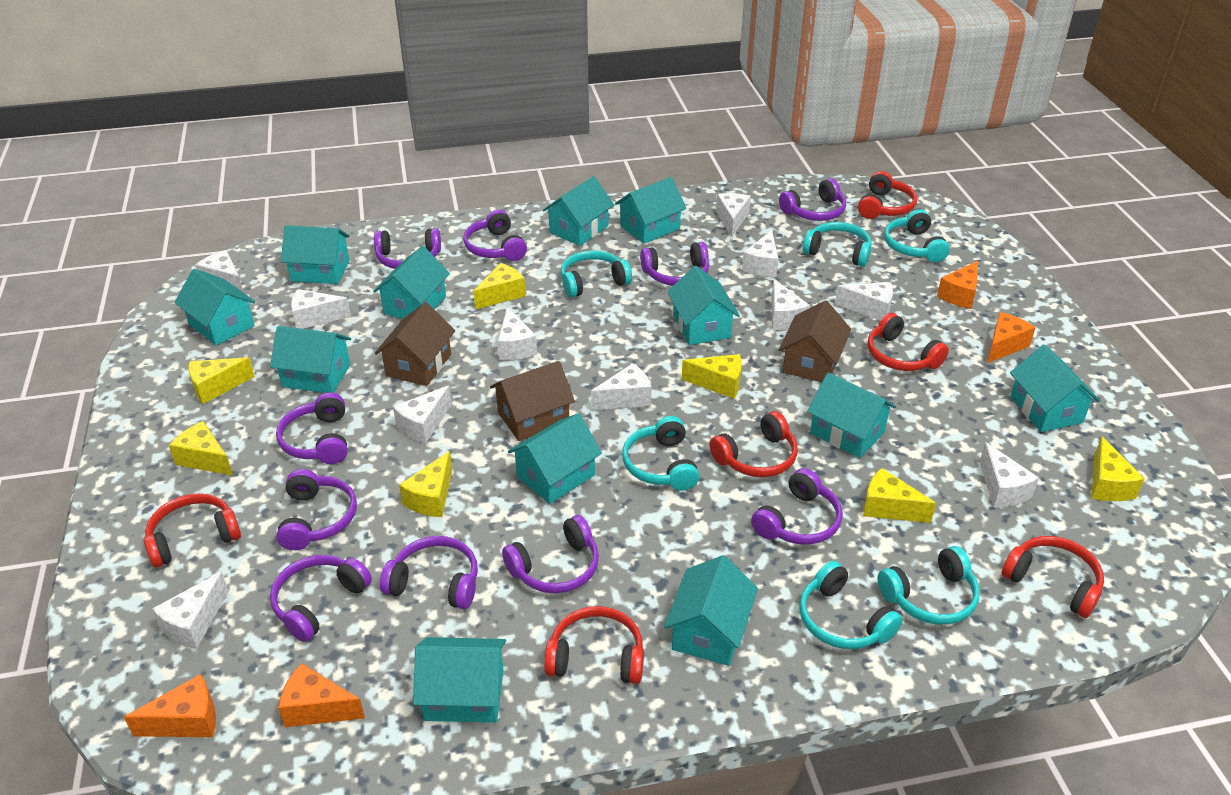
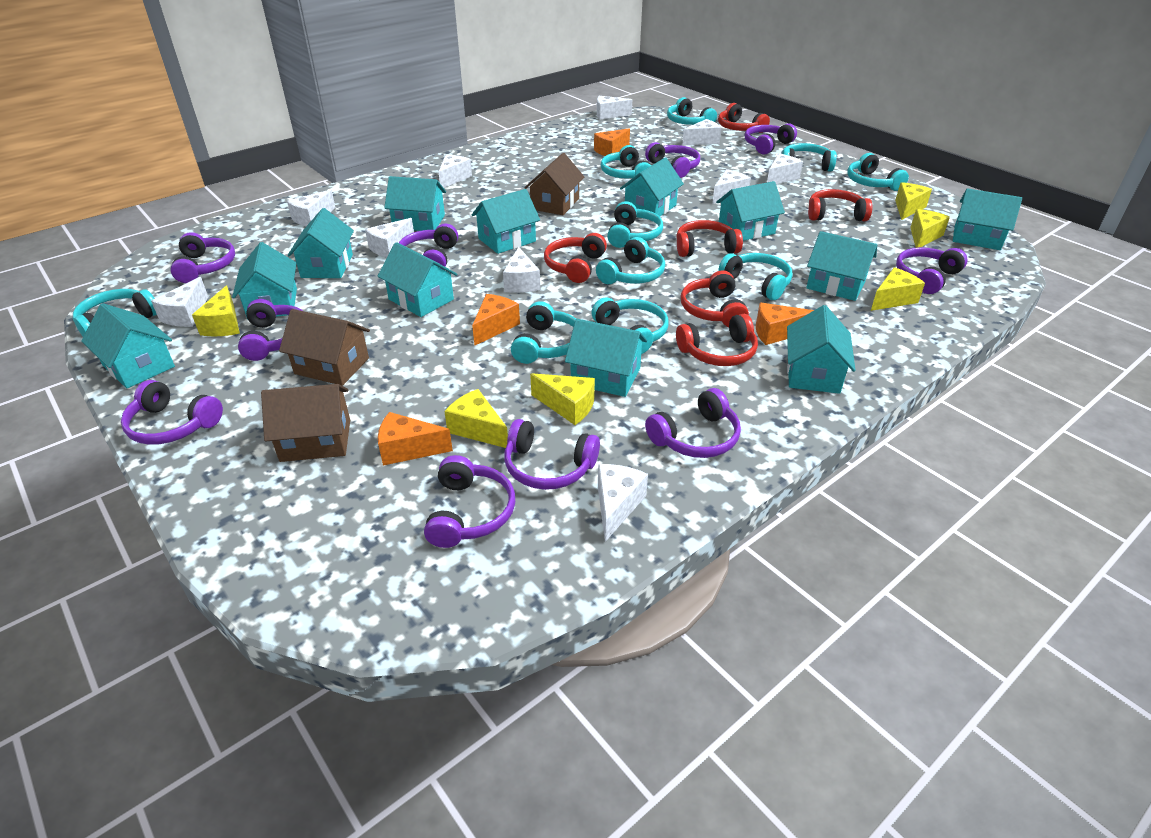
turquoise headphones: 6 -> 10
white cheese: 11 -> 10
yellow cheese: 7 -> 6

